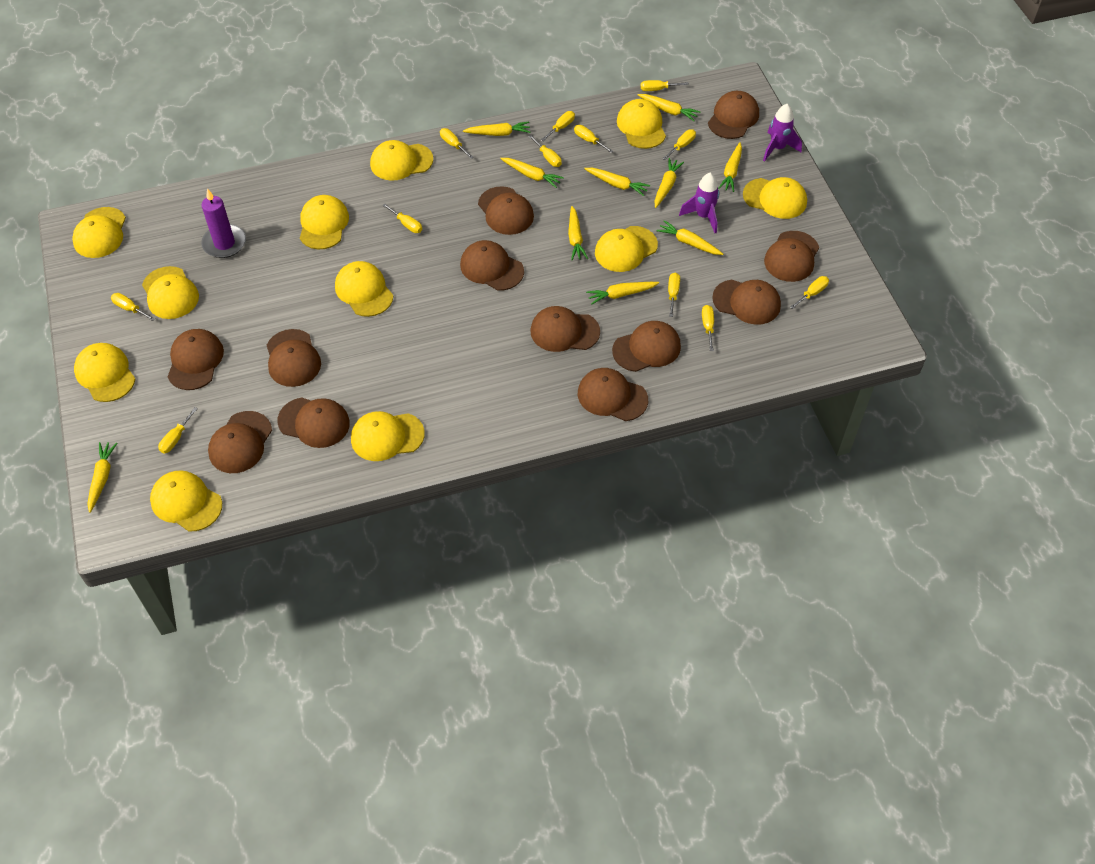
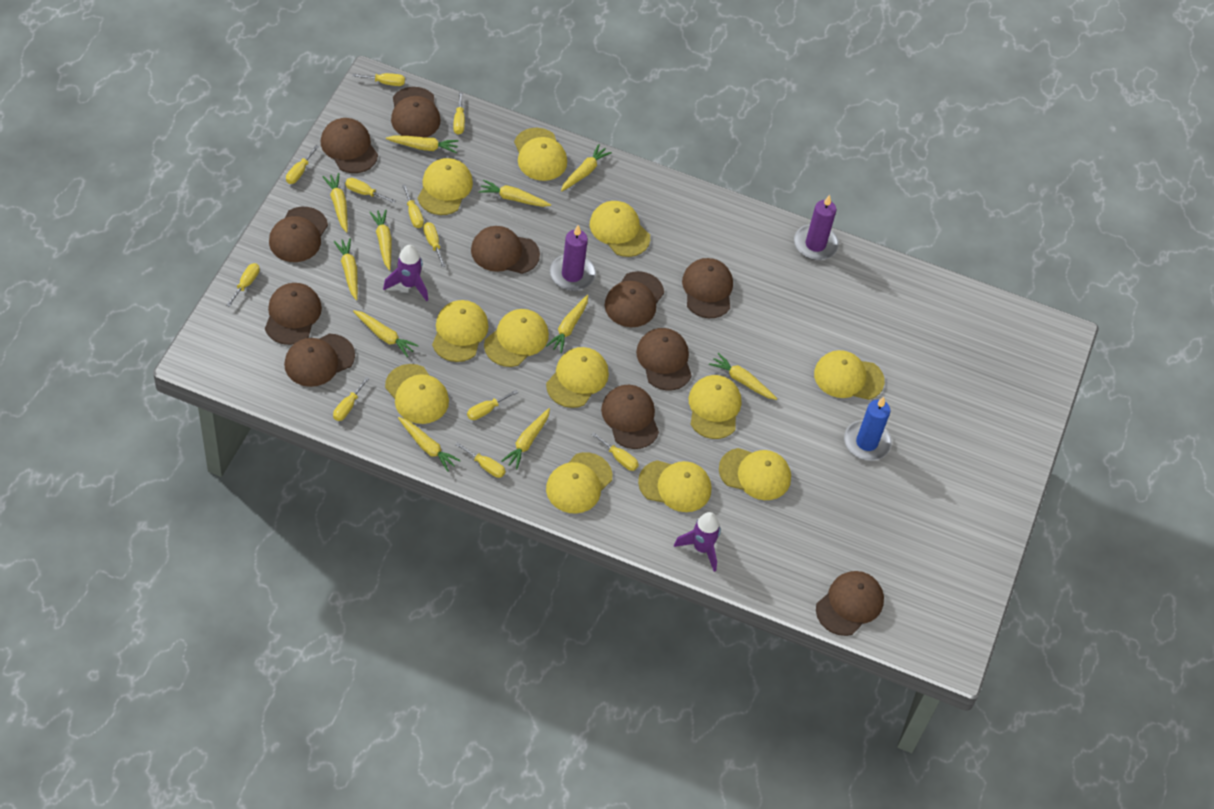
blue candle: 0 -> 1
brown cap: 12 -> 11
purple candle: 1 -> 2
yellow cap: 11 -> 12
yellow carrot: 10 -> 11
yellow screwdriver: 12 -> 11

